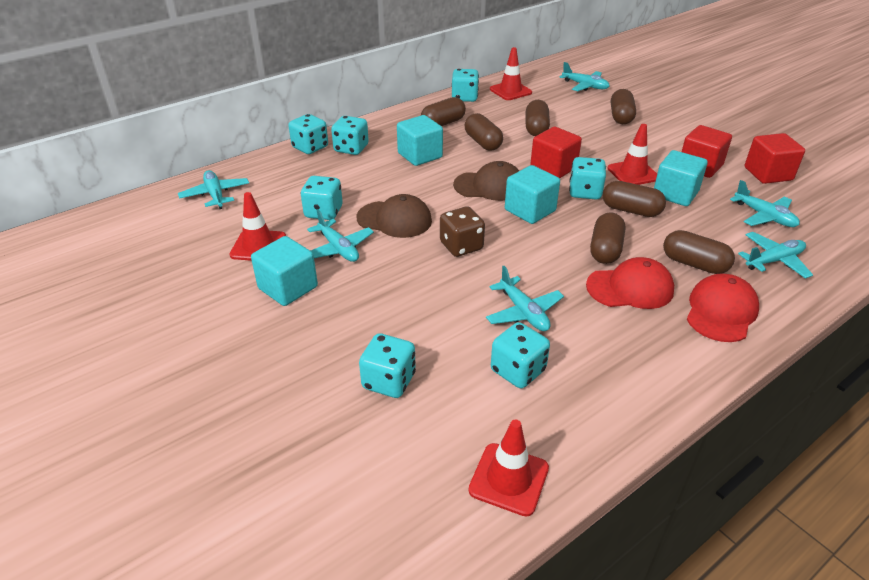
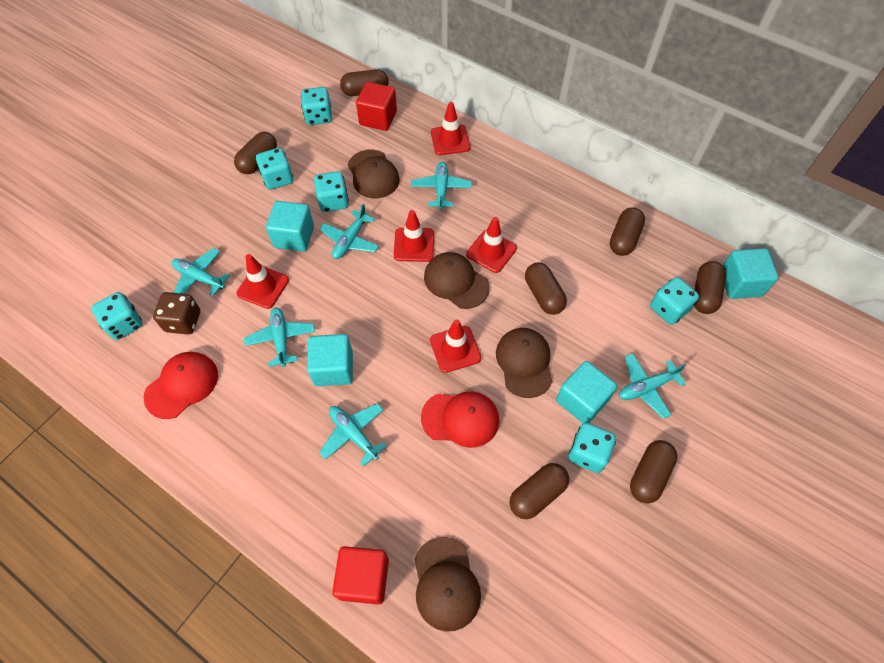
brown cap: 2 -> 4
red cube: 3 -> 2
red traffic cone: 4 -> 5
turquoise dice: 7 -> 6

